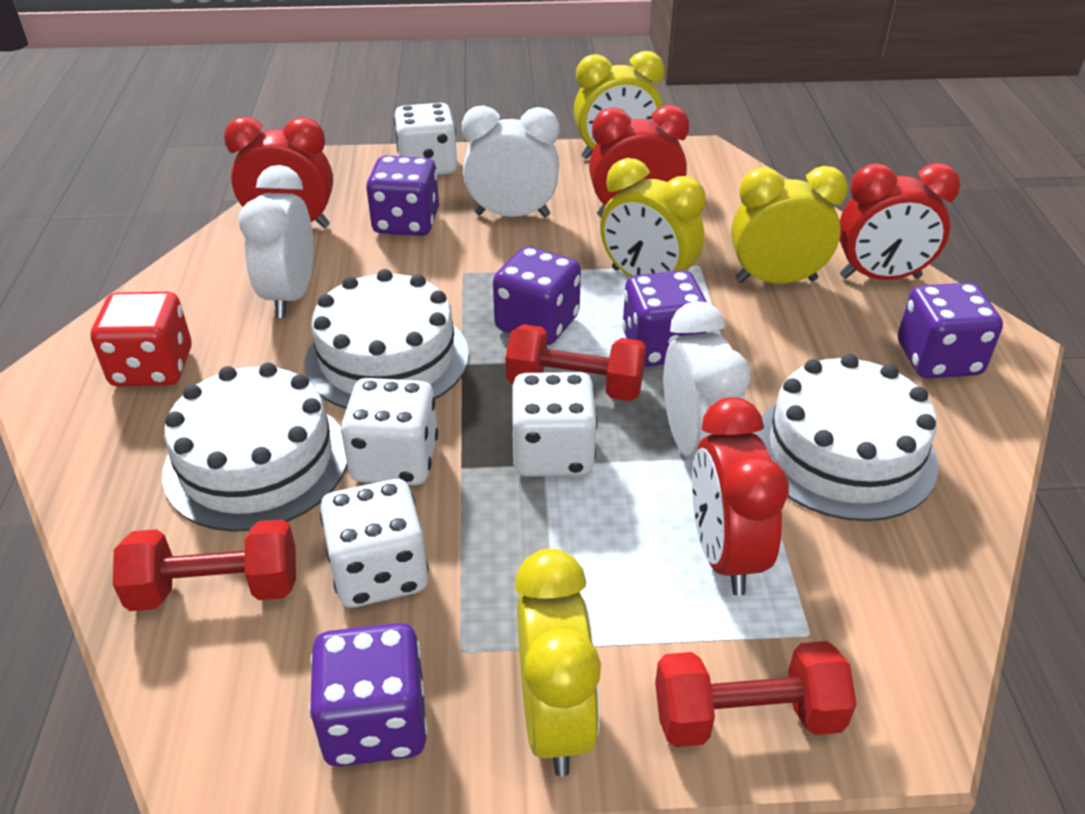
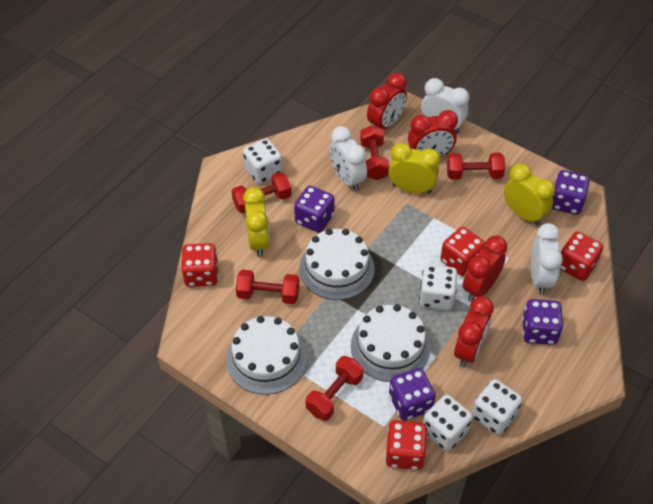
purple dice: 5 -> 4
red dice: 1 -> 4
red dumbbell: 3 -> 5
yellow clock: 4 -> 3

